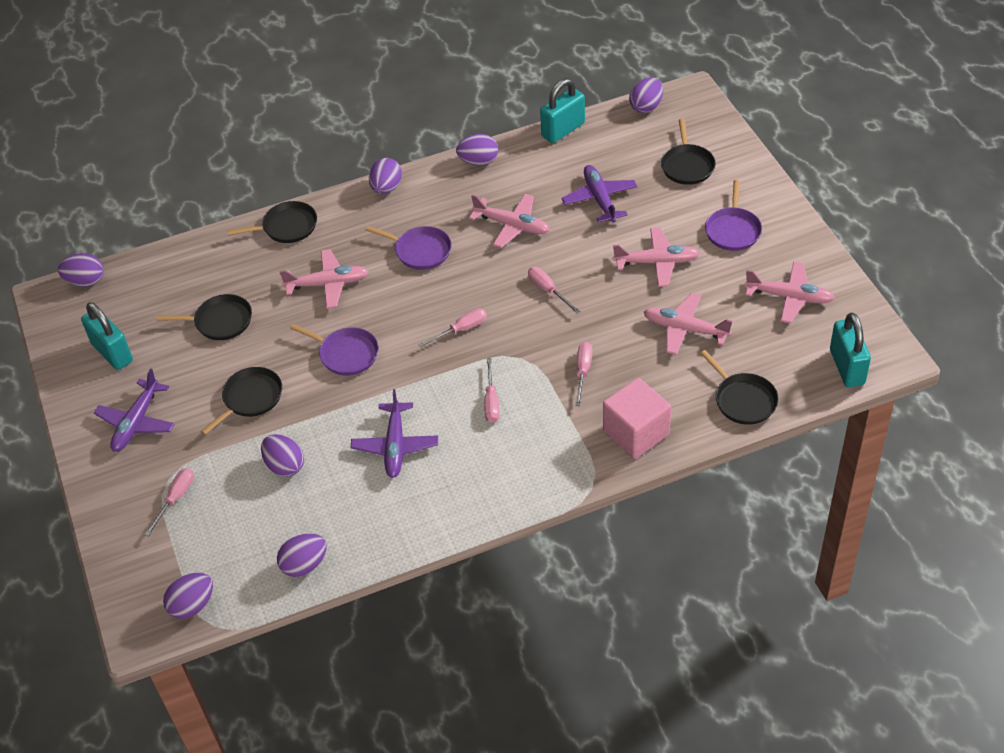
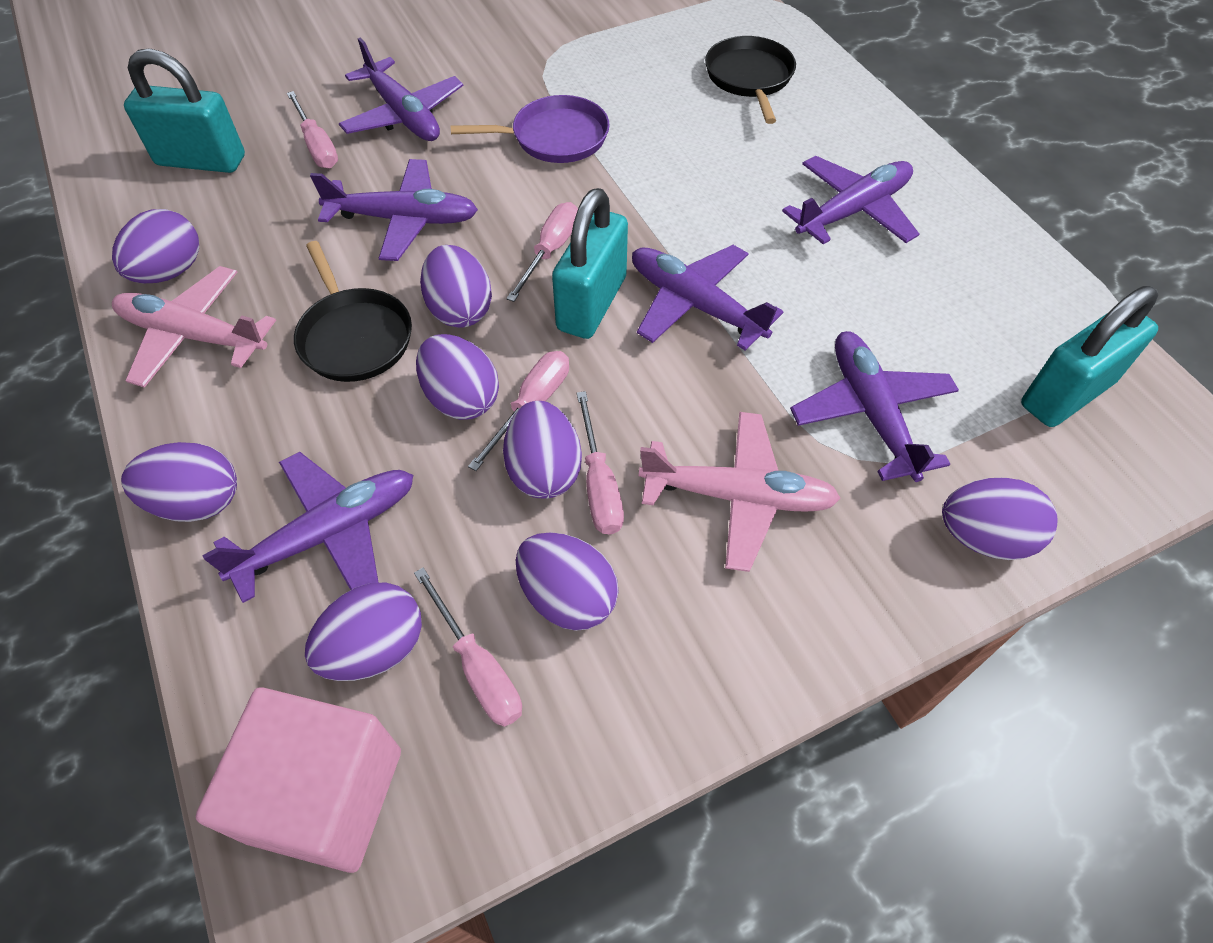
black pan: 5 -> 2
pink plane: 5 -> 2
purple egg: 7 -> 8
purple pan: 3 -> 1
purple plane: 3 -> 6

